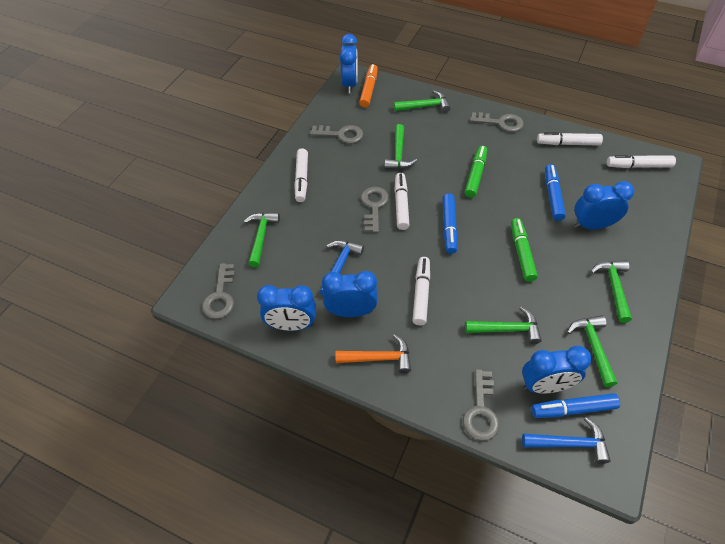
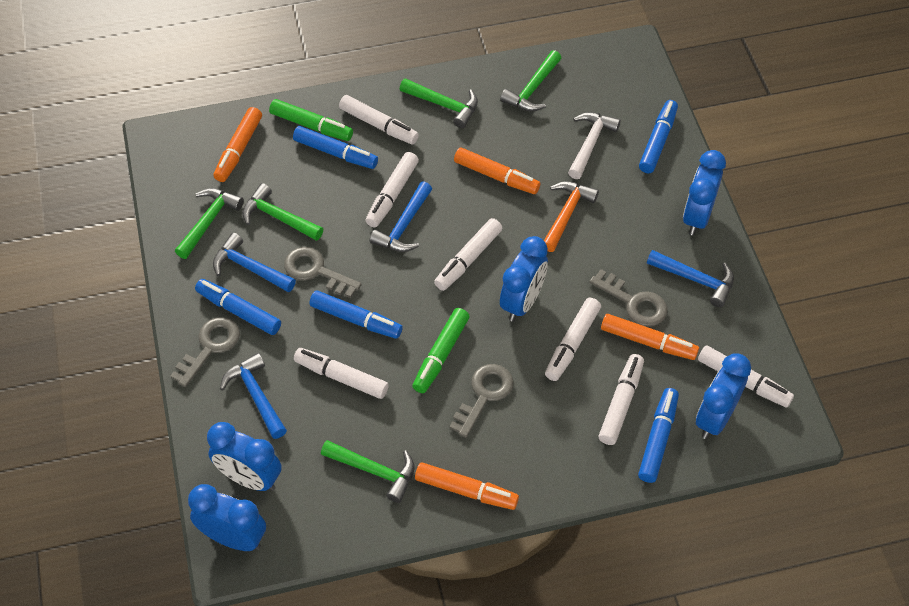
blue hammer: 2 -> 4
blue marker: 3 -> 5
green hammer: 6 -> 5
grey key: 5 -> 4
orange marker: 1 -> 4
white hammer: 0 -> 1
white marker: 5 -> 7

